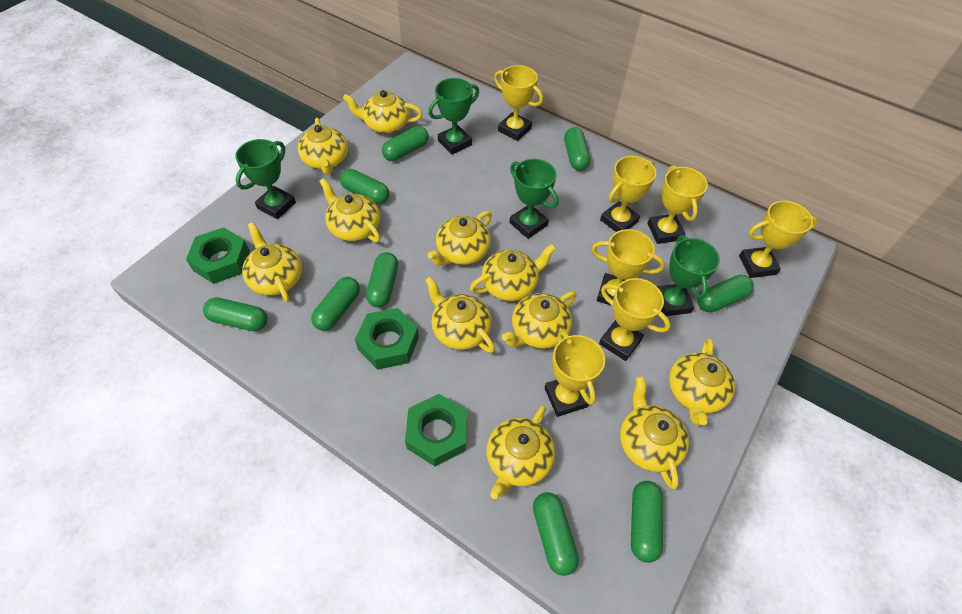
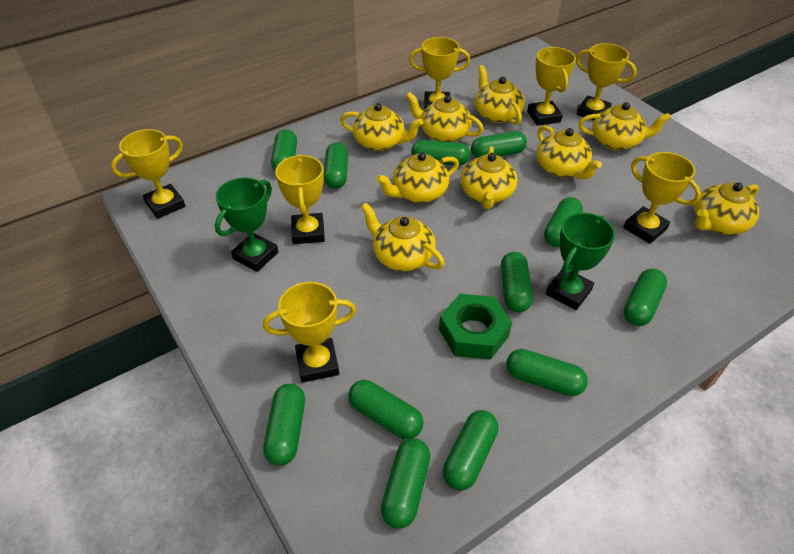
green capsule: 9 -> 12
green nut: 3 -> 1
green trophy: 4 -> 2
yellow teapot: 11 -> 9

